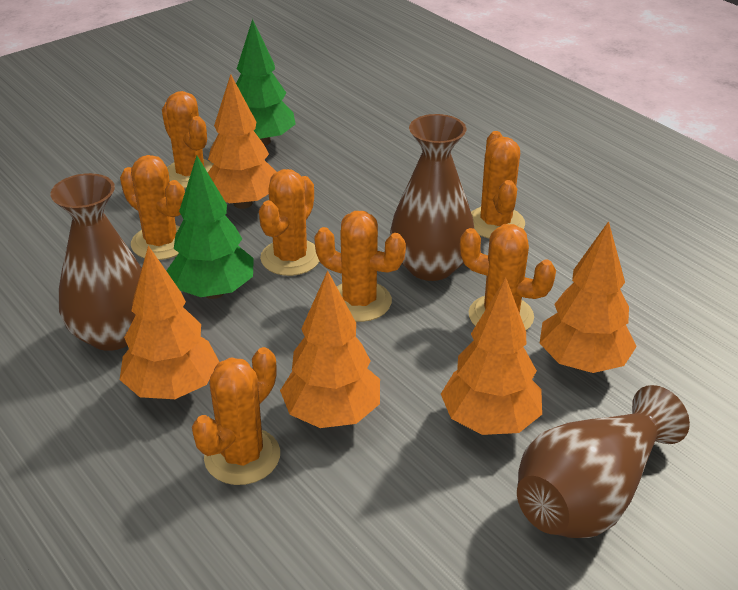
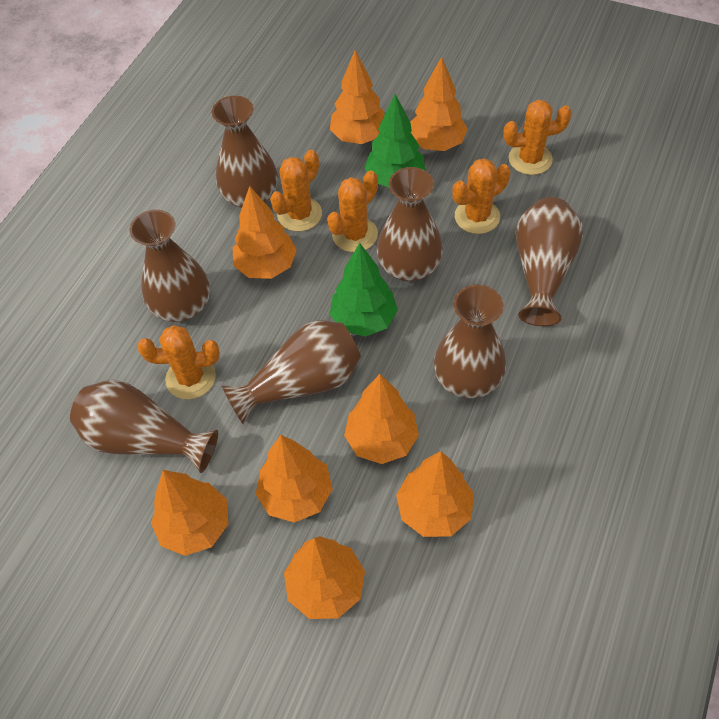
brown vase: 3 -> 7
orange cactus: 7 -> 5
orange tree: 5 -> 8

